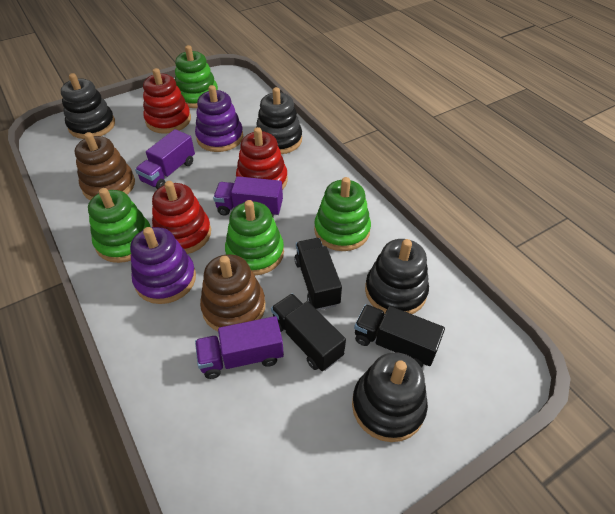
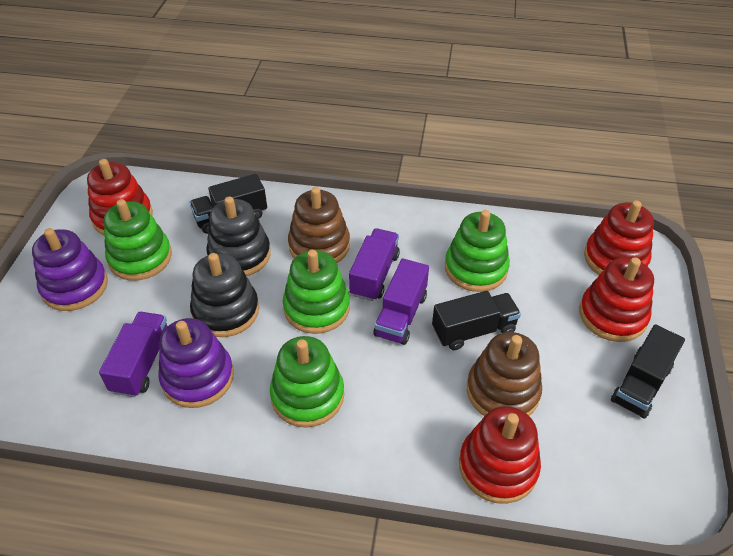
black stacking toy: 4 -> 2
red stacking toy: 3 -> 4

